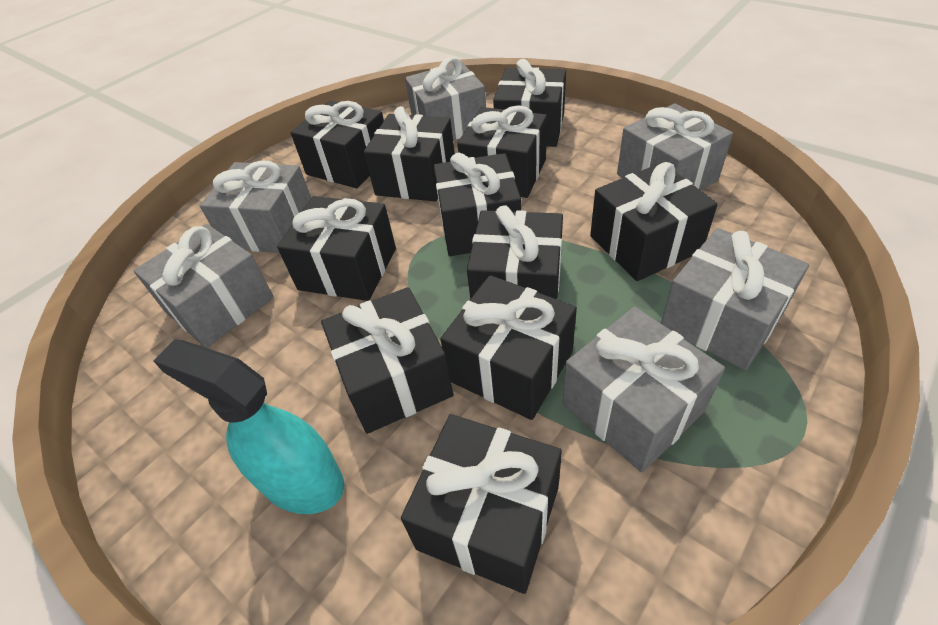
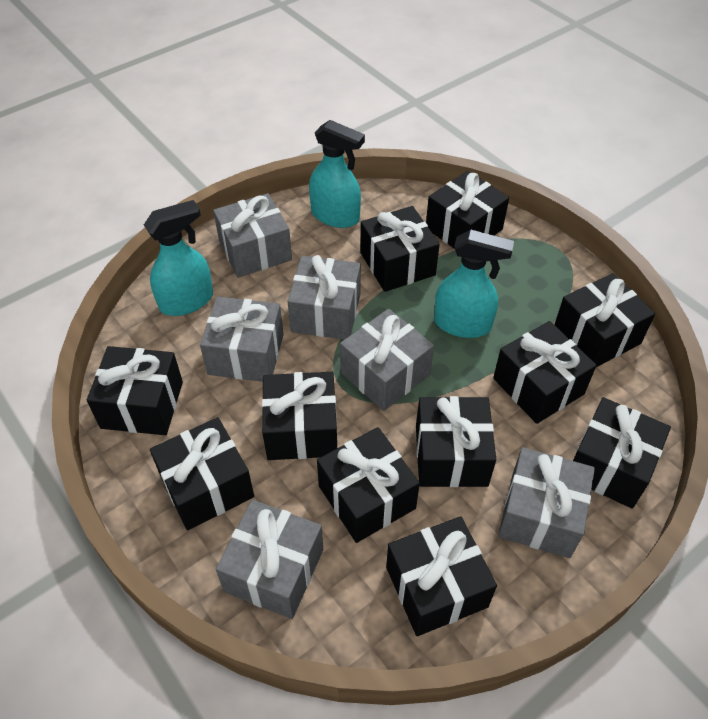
turquoise spray bottle: 1 -> 3

